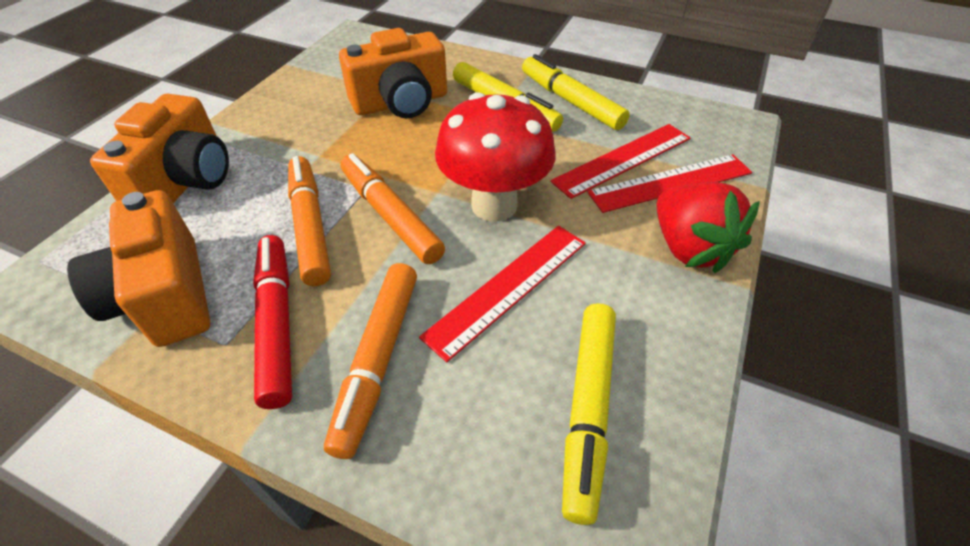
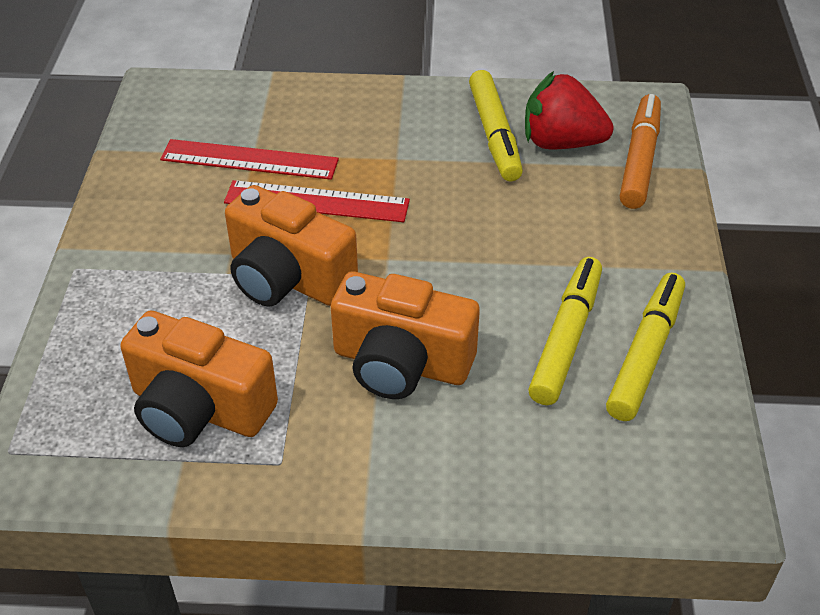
orange marker: 3 -> 1
red marker: 1 -> 0
red mushroom: 1 -> 0
red ruler: 3 -> 2

